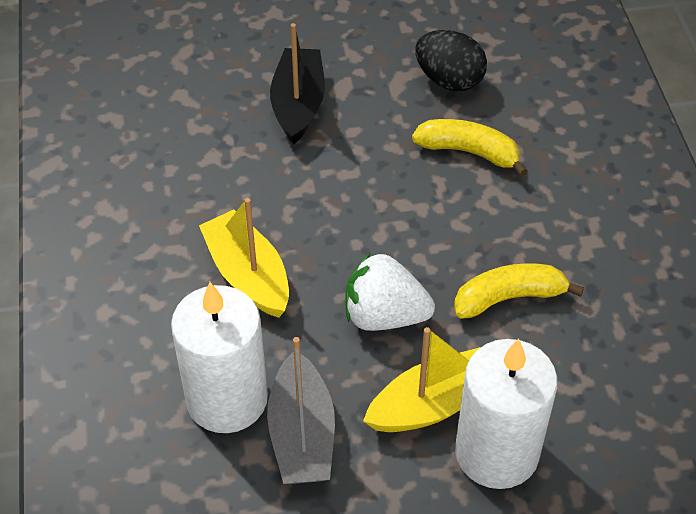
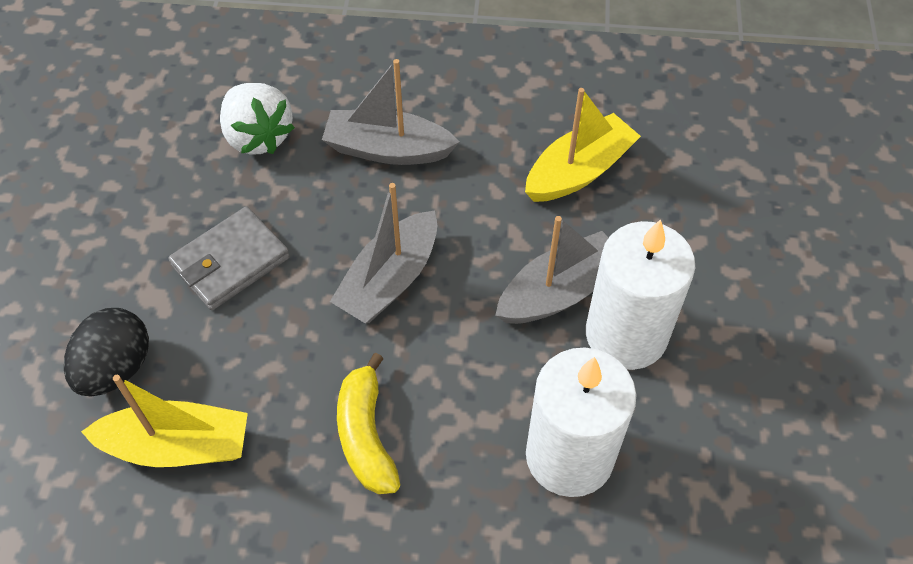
black boat: 1 -> 0
grey boat: 1 -> 3
grey wallet: 0 -> 1
yellow banana: 2 -> 1

